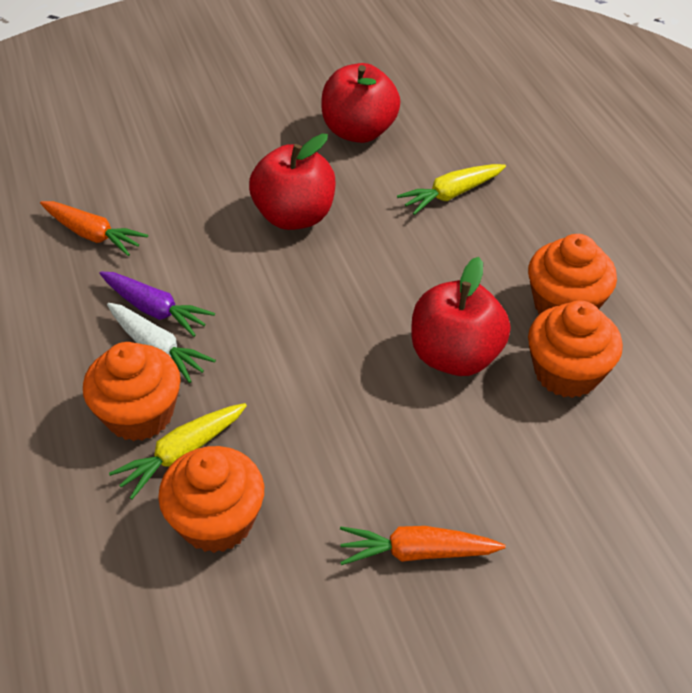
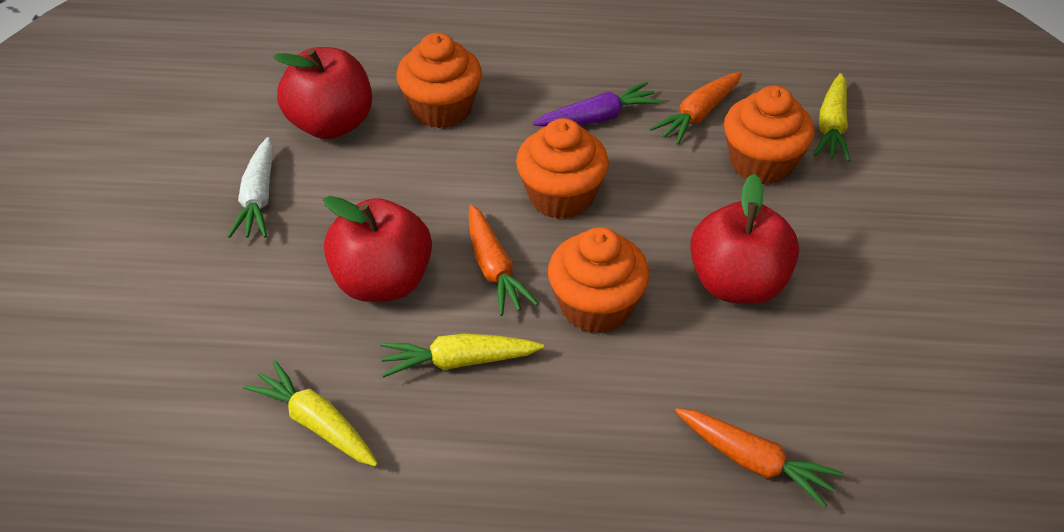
orange carrot: 2 -> 3
yellow carrot: 2 -> 3

